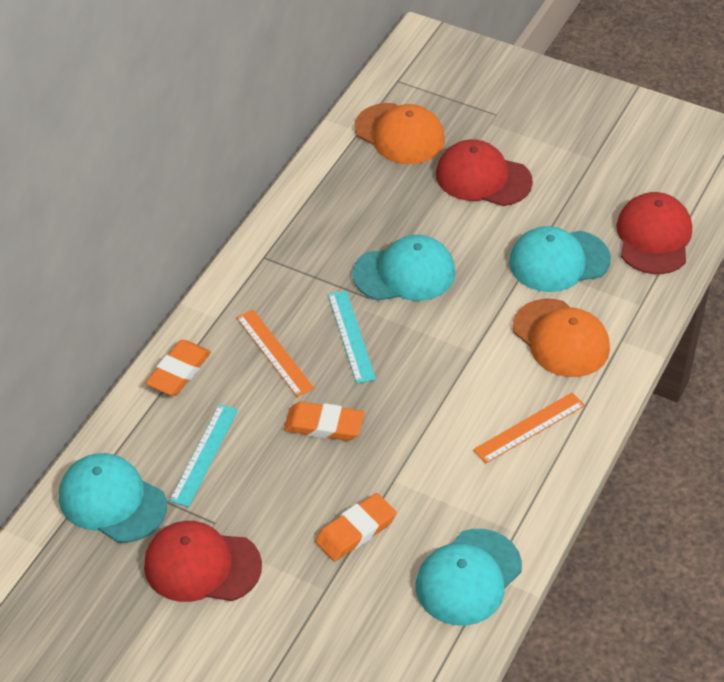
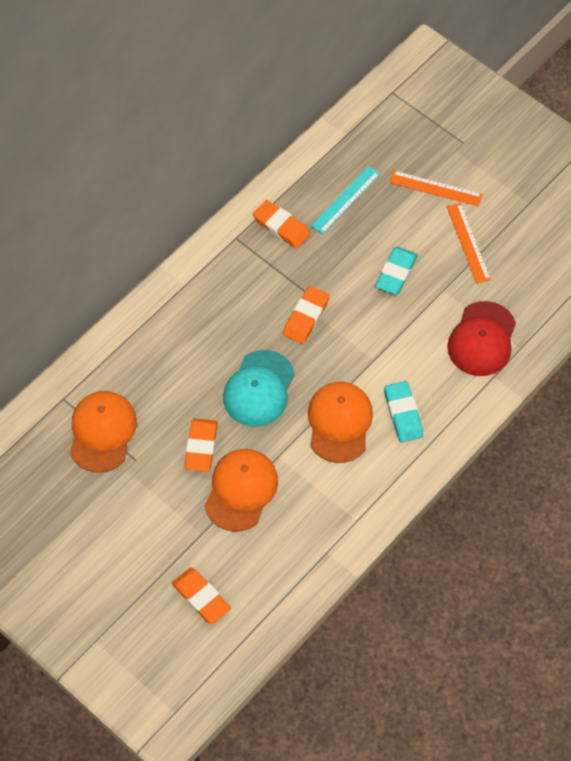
orange cap: 2 -> 3
orange eraser: 3 -> 4
red cap: 3 -> 1
turquoise cap: 4 -> 1
turquoise eraser: 0 -> 2
turquoise ruler: 2 -> 1

